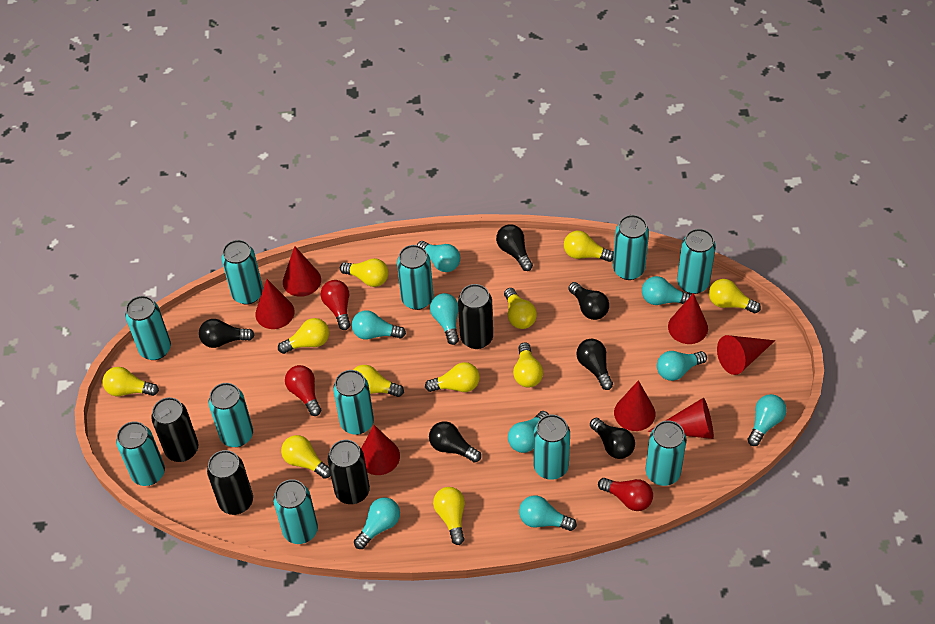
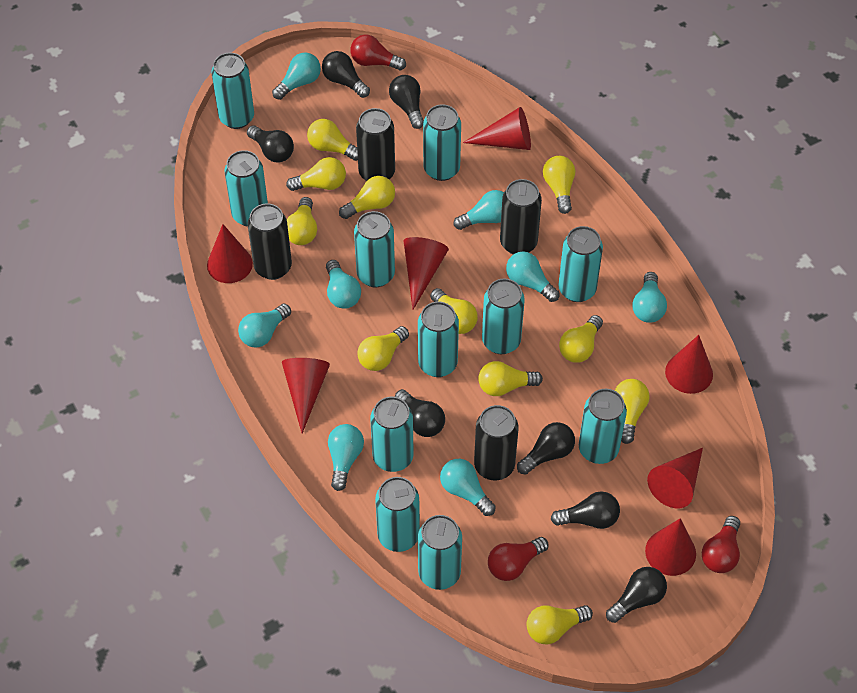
black light bulb: 6 -> 7
turquoise light bulb: 9 -> 8

